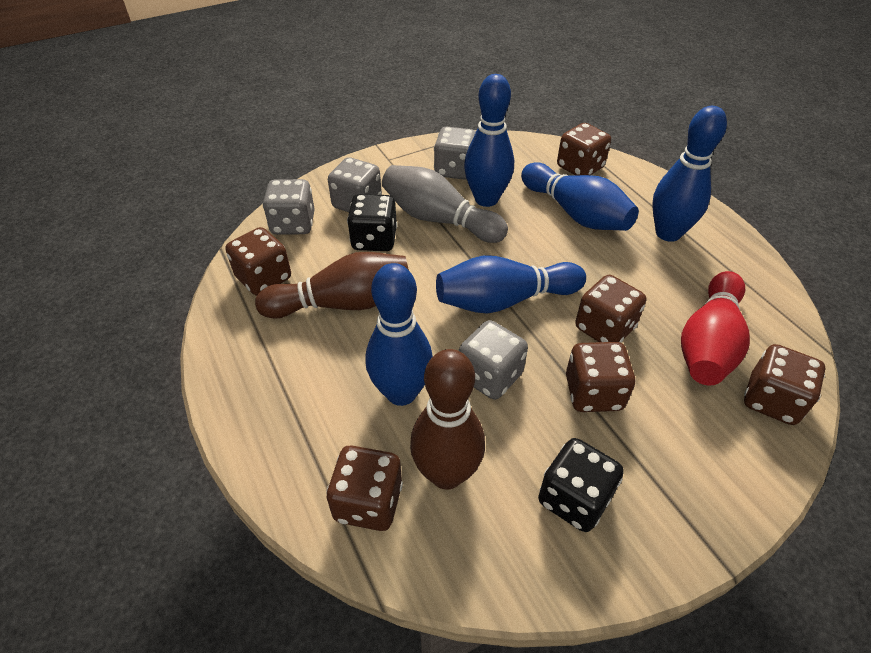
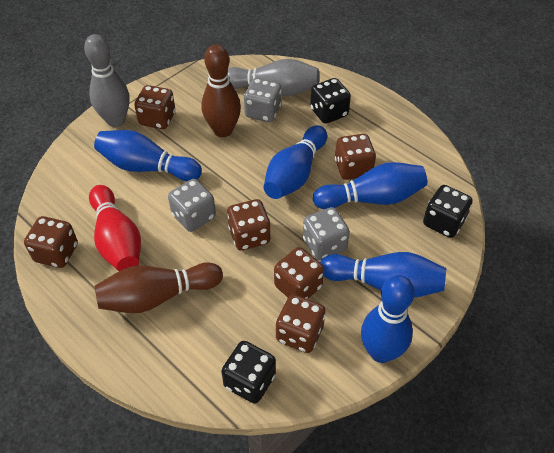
black dice: 2 -> 3
grey bowling pin: 1 -> 2
grey dice: 4 -> 3

